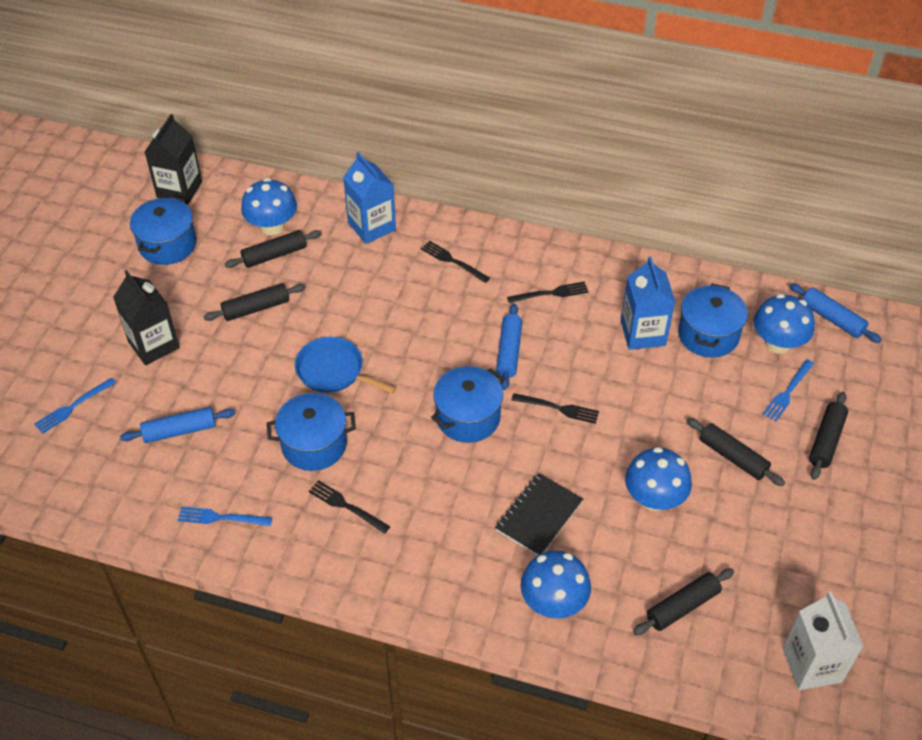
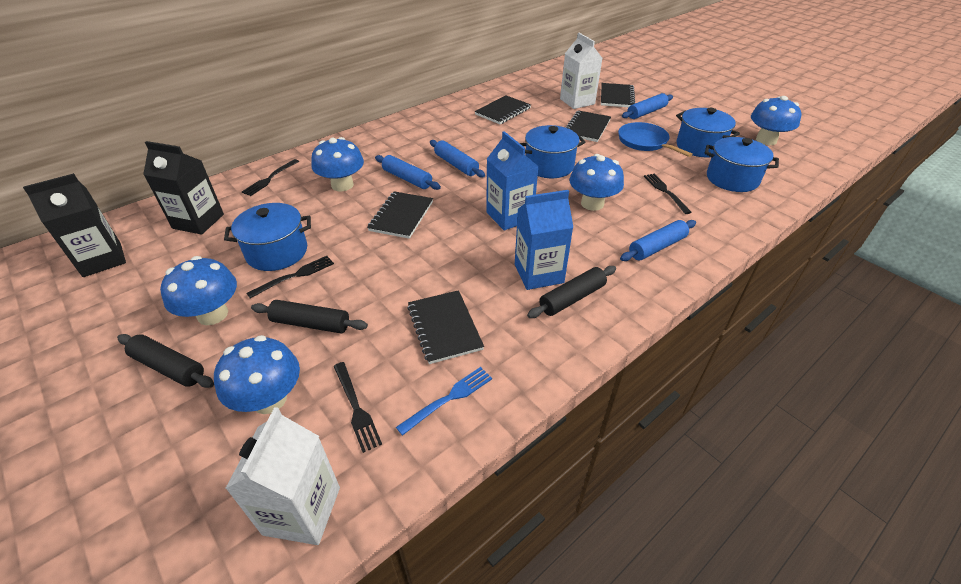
black notebook: 1 -> 5
black rolling pin: 5 -> 3
blue fork: 3 -> 1
blue mushroom: 4 -> 5
blue rolling pin: 3 -> 4
white carton: 1 -> 2

